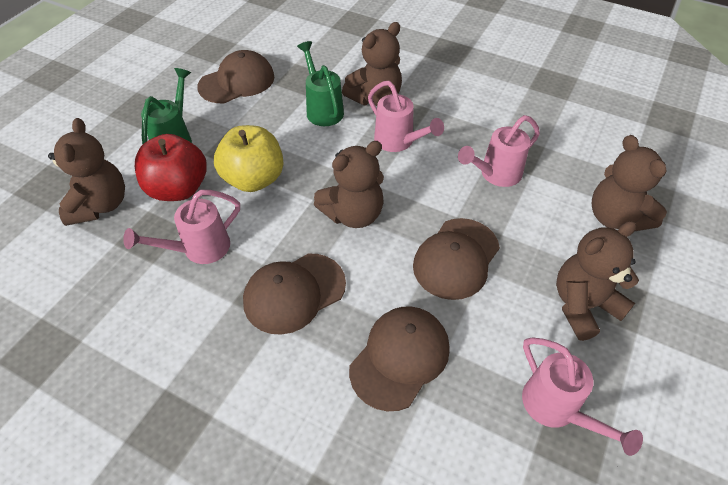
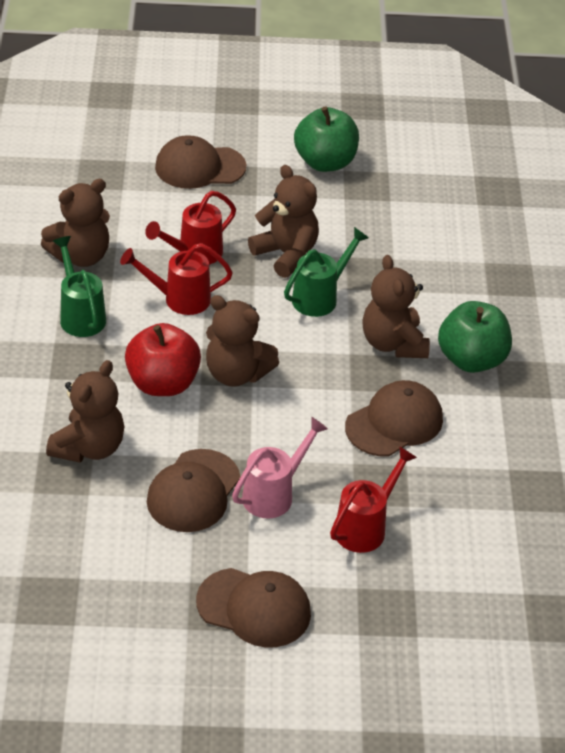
green apple: 0 -> 2
pink watering can: 4 -> 1
red watering can: 0 -> 3
yellow apple: 1 -> 0

